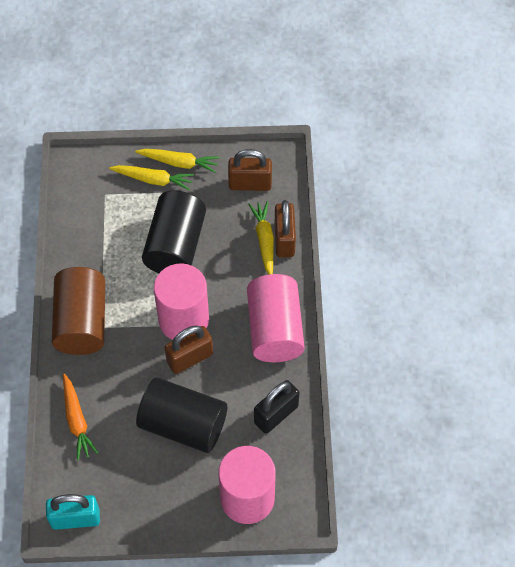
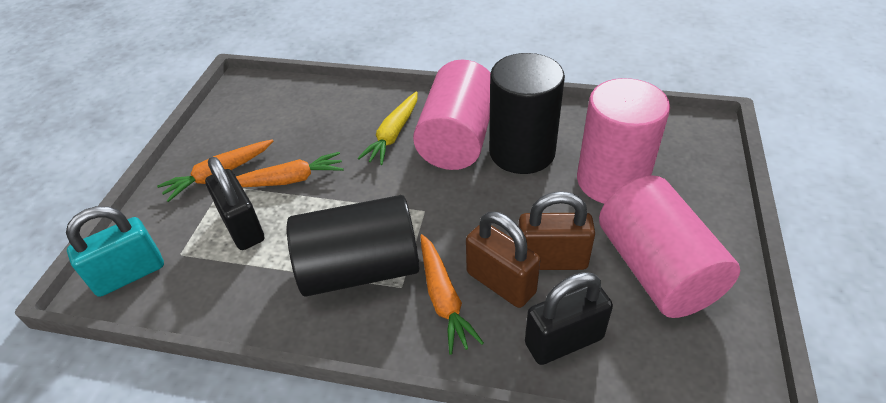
black padlock: 1 -> 2
brown cylinder: 1 -> 0
brown padlock: 3 -> 2
orange carrot: 1 -> 3
yellow carrot: 3 -> 1

